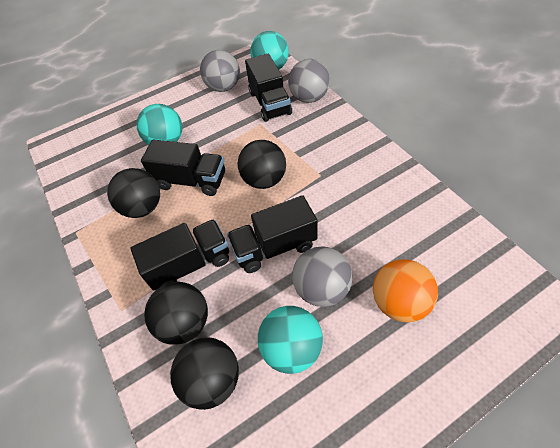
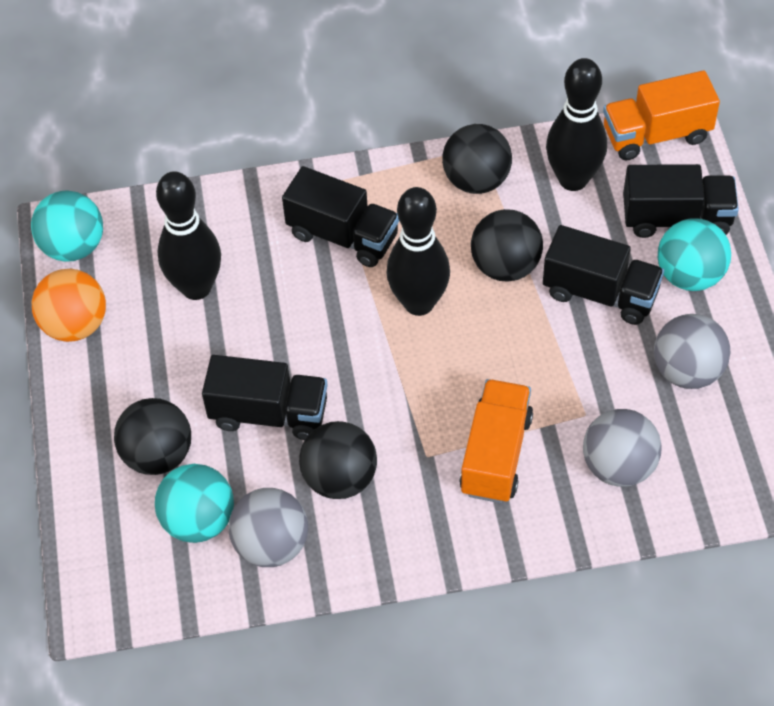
black bowling pin: 0 -> 3
orange truck: 0 -> 2

